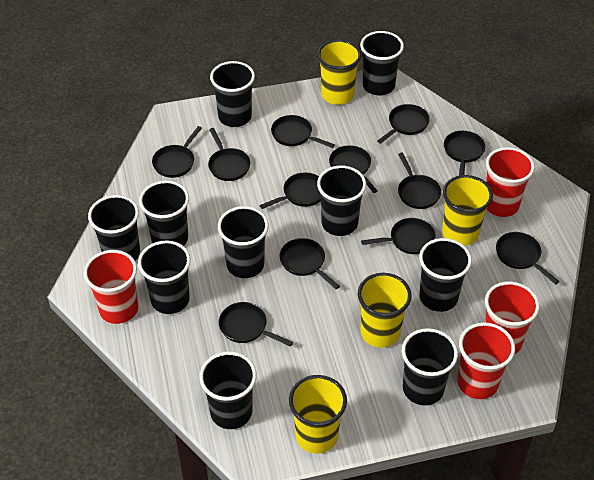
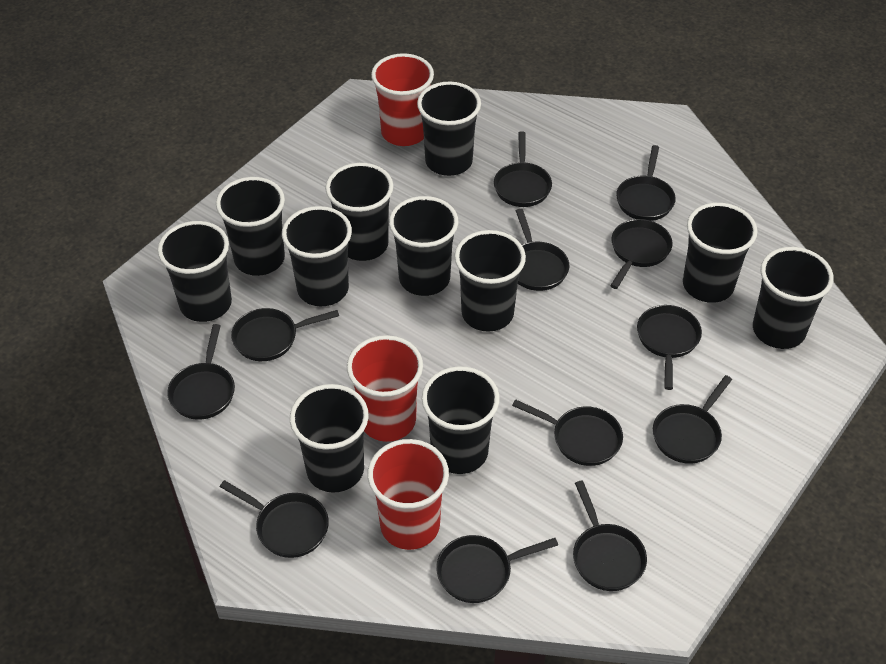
black cup: 10 -> 11
red cup: 4 -> 3
yellow cup: 4 -> 0

